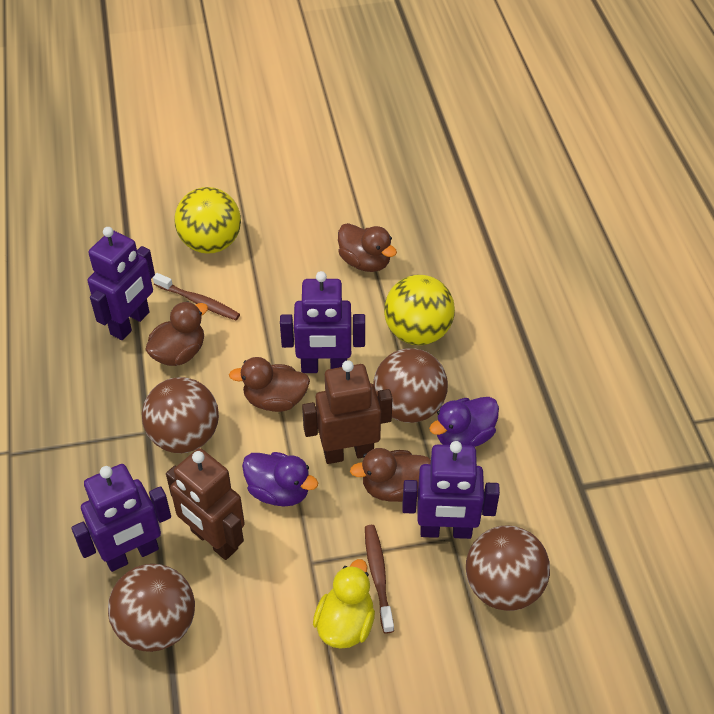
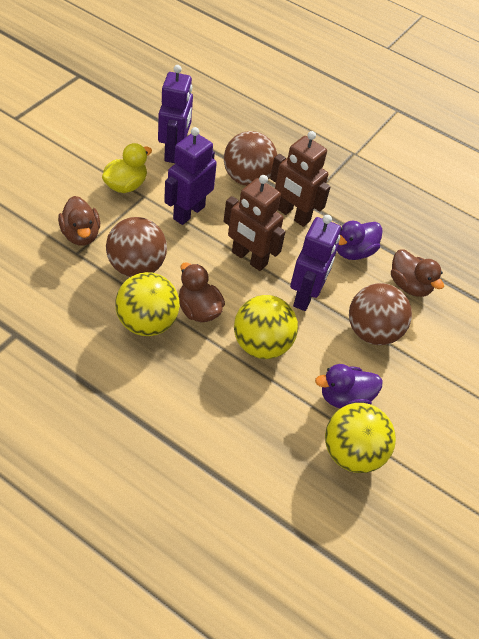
brown ball: 4 -> 3
brown duck: 4 -> 3
brown toothbrush: 2 -> 0
purple robot: 4 -> 3
yellow ball: 2 -> 3

